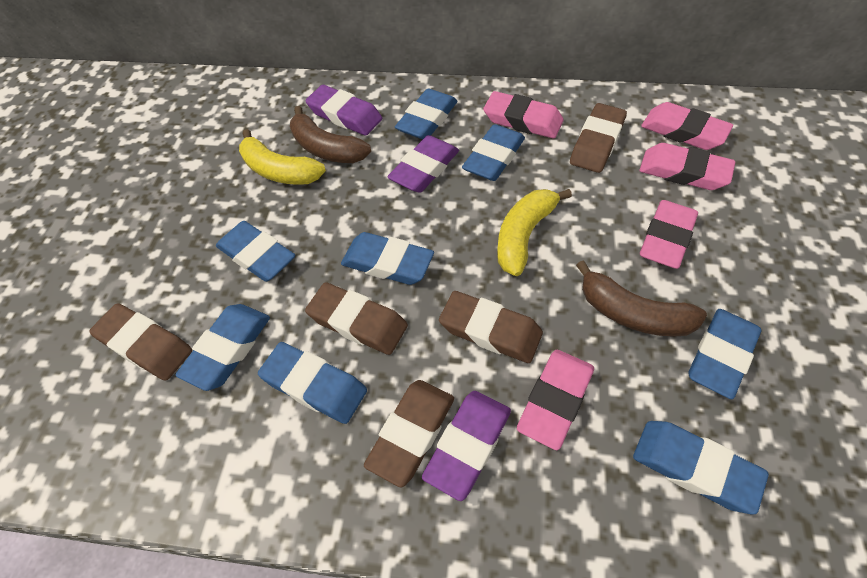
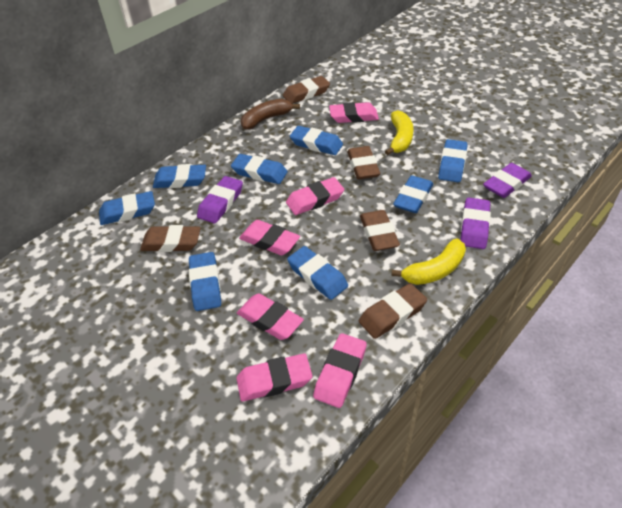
brown banana: 2 -> 1
pink eraser: 5 -> 6

